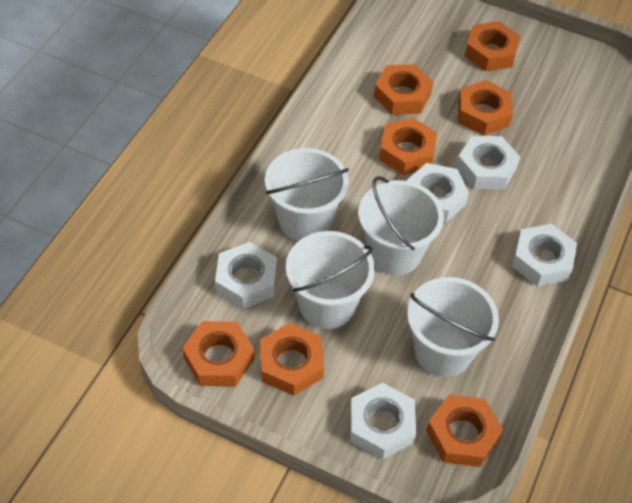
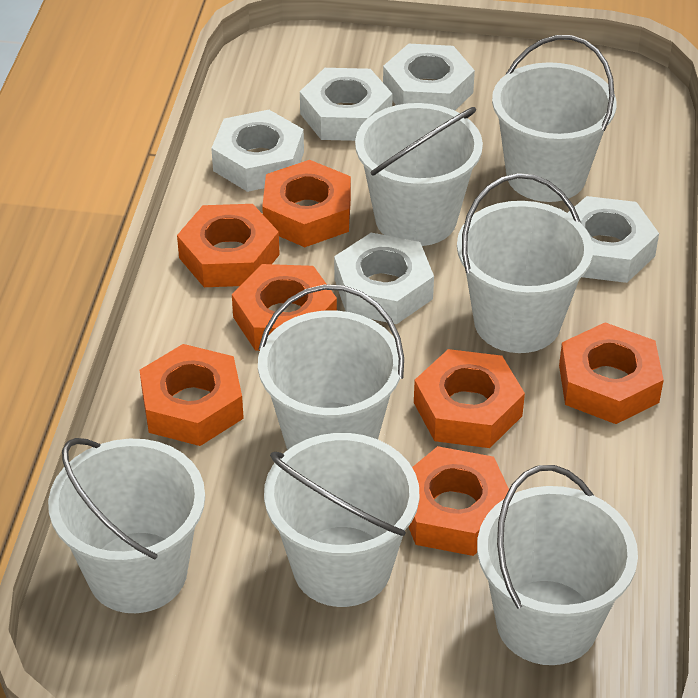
white bucket: 4 -> 7

